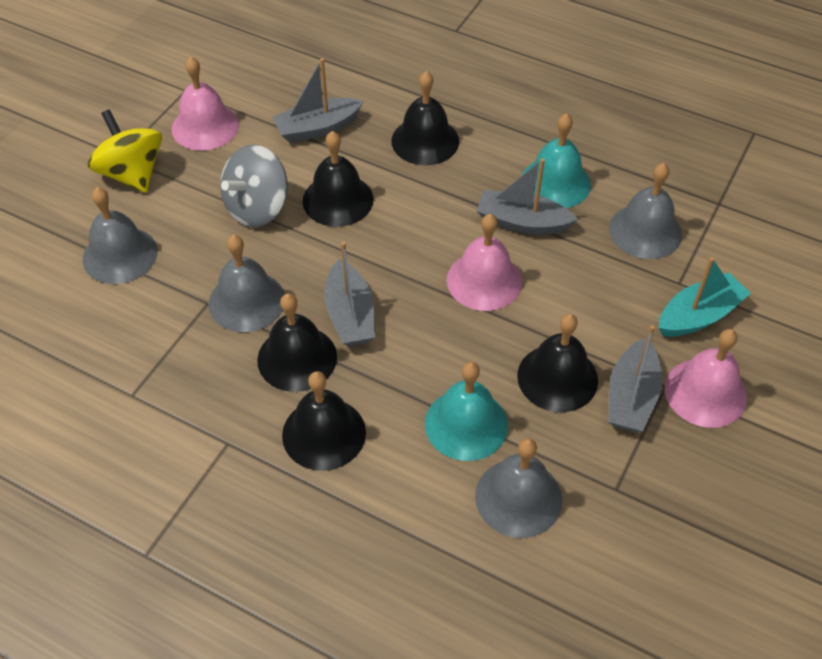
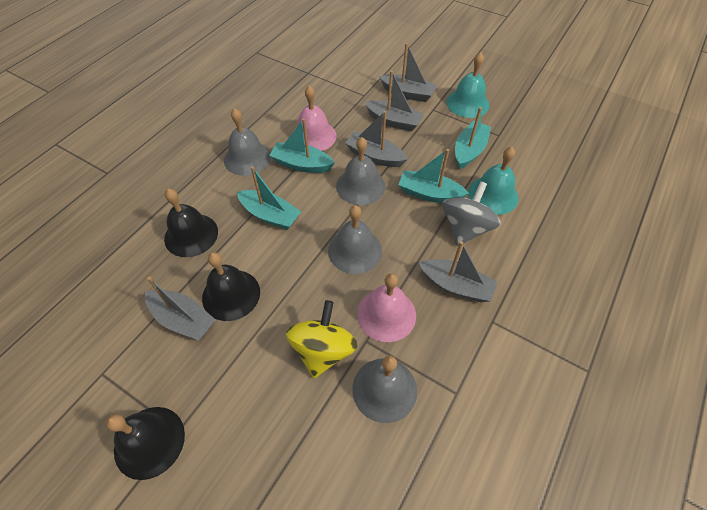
black bell: 5 -> 3
grey boat: 4 -> 5
pink bell: 3 -> 2
turquoise boat: 1 -> 4

